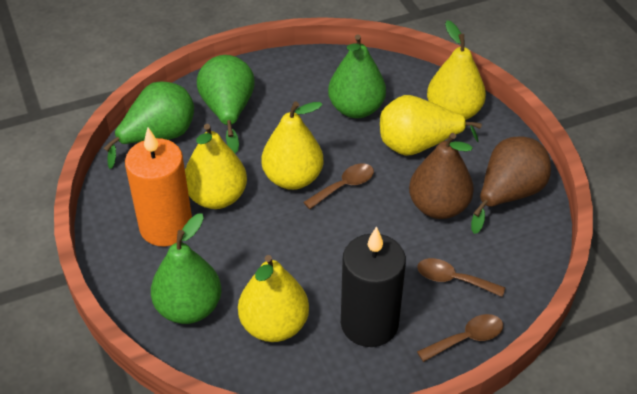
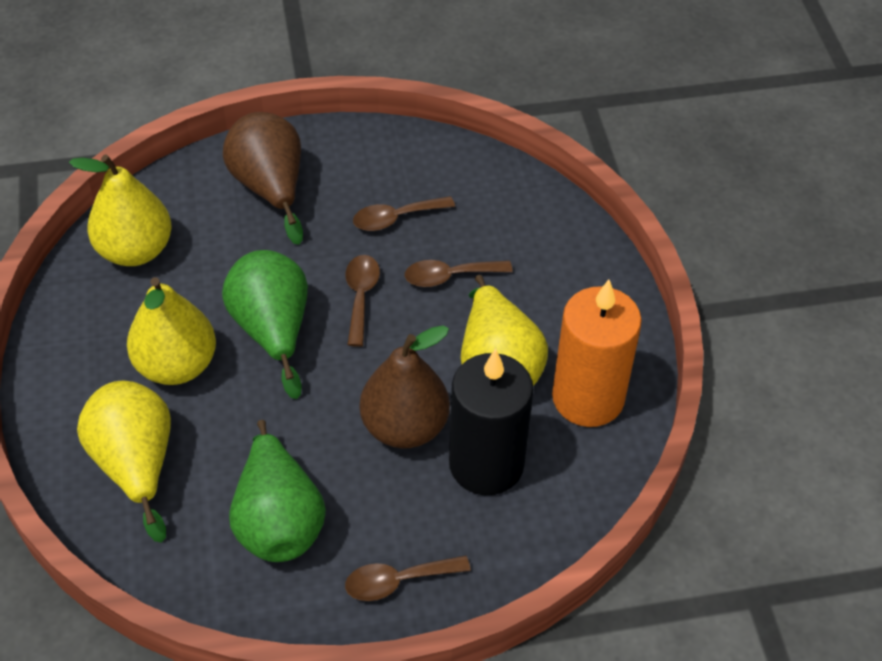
brown spoon: 3 -> 4
green pear: 4 -> 2
yellow pear: 5 -> 4

